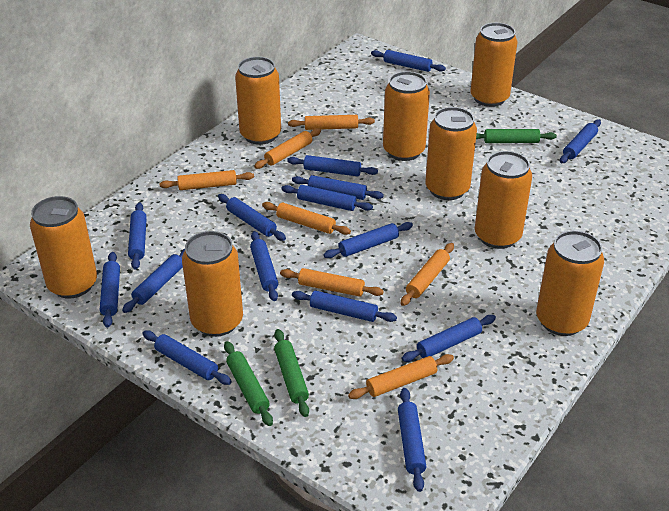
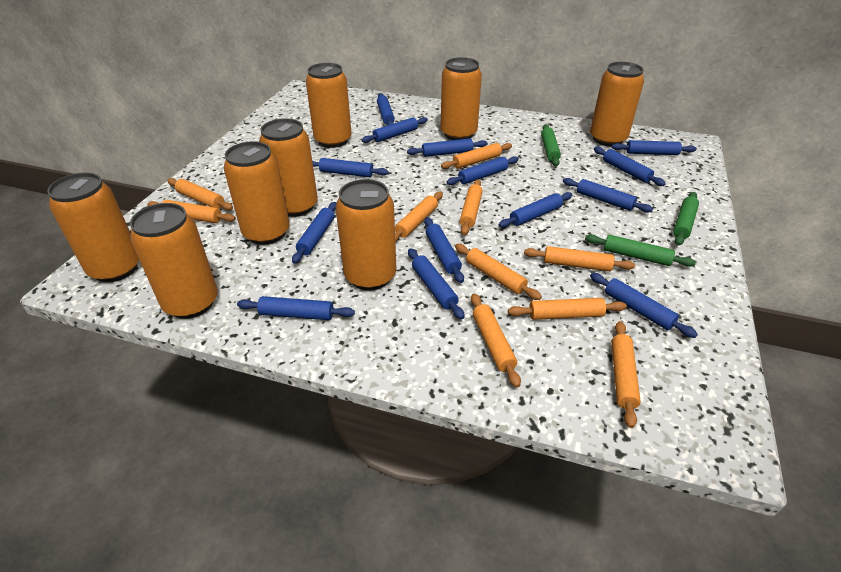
blue rolling pin: 15 -> 14
orange rolling pin: 7 -> 10

